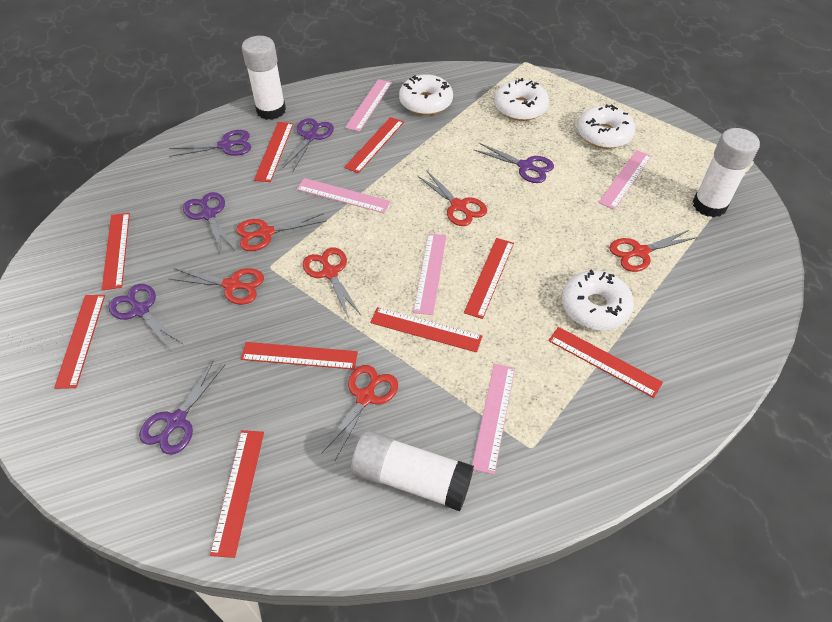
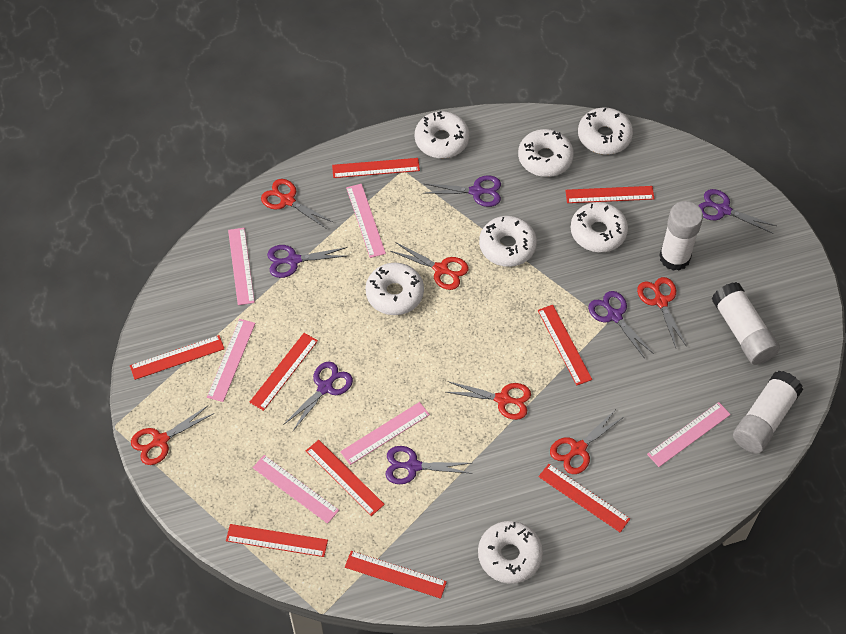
pink ruler: 5 -> 6
white donut: 4 -> 7

